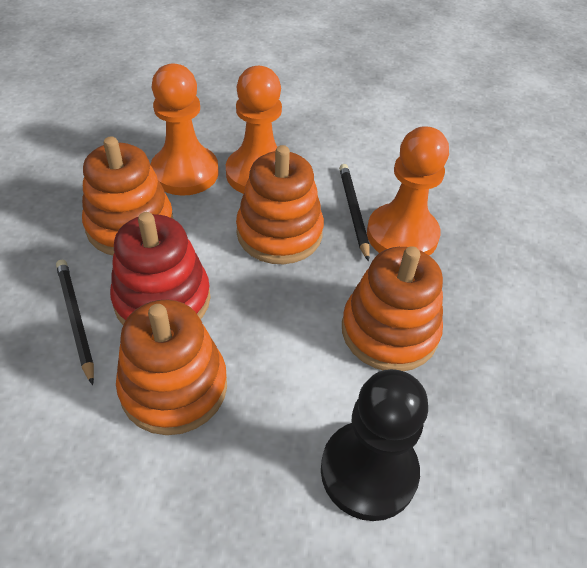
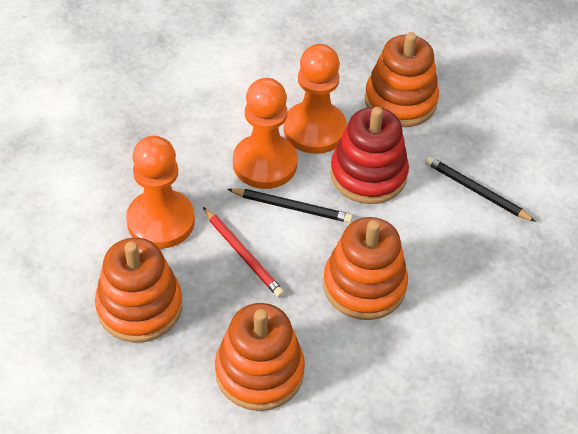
black pawn: 1 -> 0
red pencil: 0 -> 1

